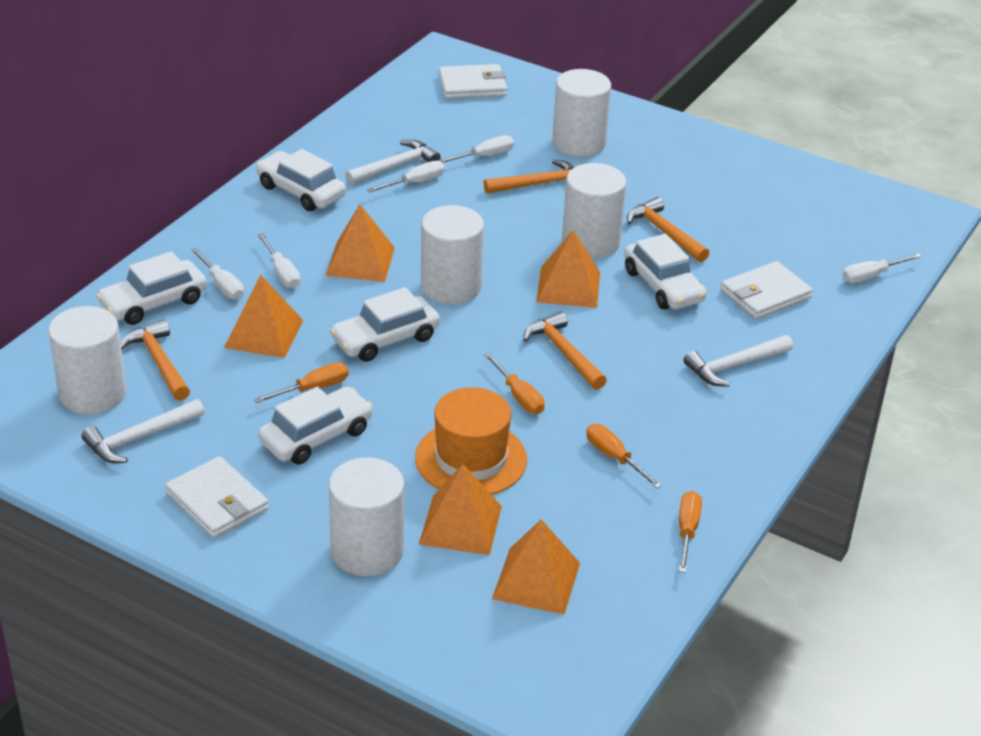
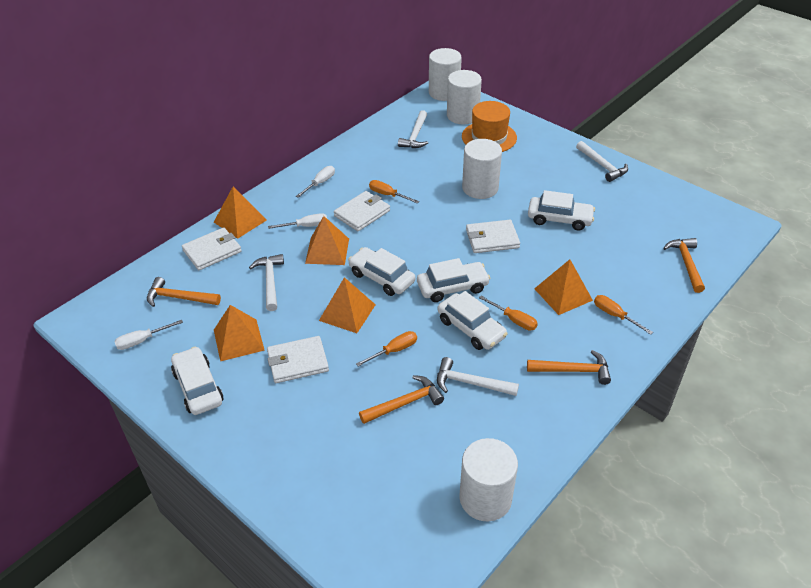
white cylinder: 5 -> 4
white hammer: 3 -> 4
white screwdriver: 5 -> 3
white wallet: 3 -> 4

